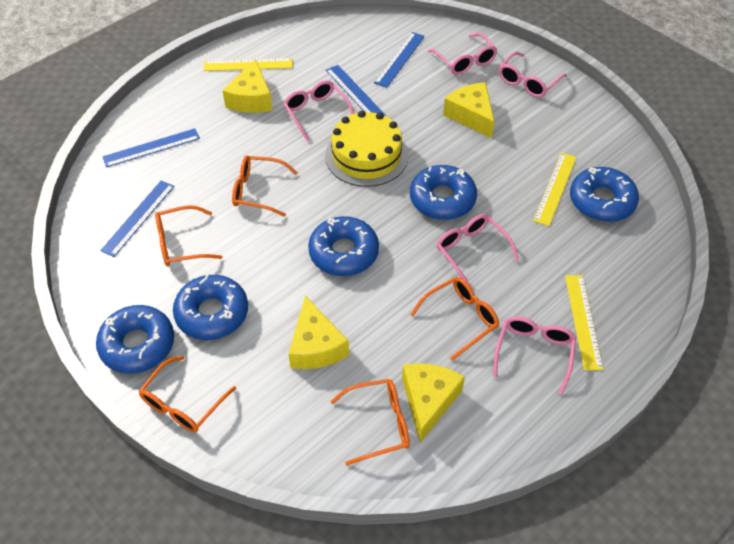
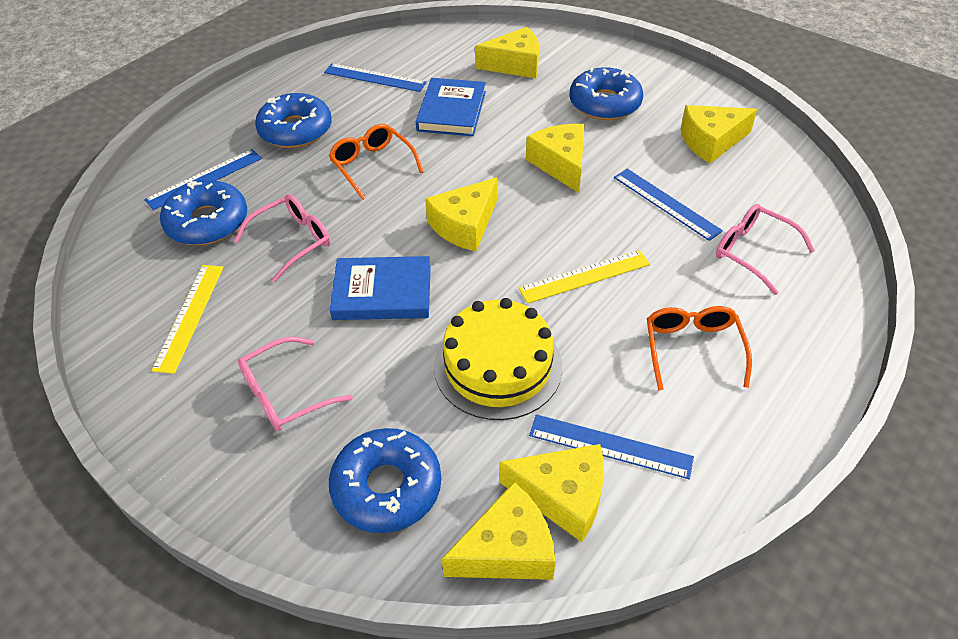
blue book: 0 -> 2
blue donut: 5 -> 4
orange glasses: 5 -> 2
pink glasses: 5 -> 3
yellow cheese: 4 -> 6
yellow ruler: 3 -> 2

